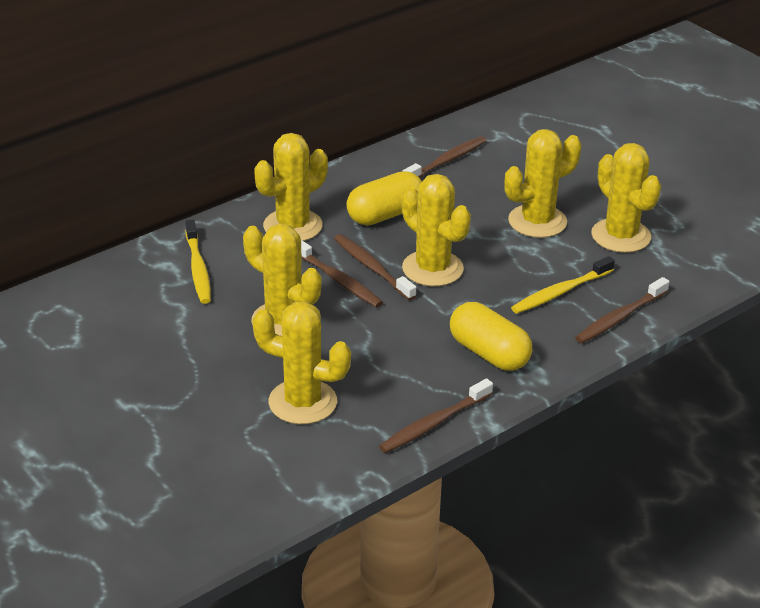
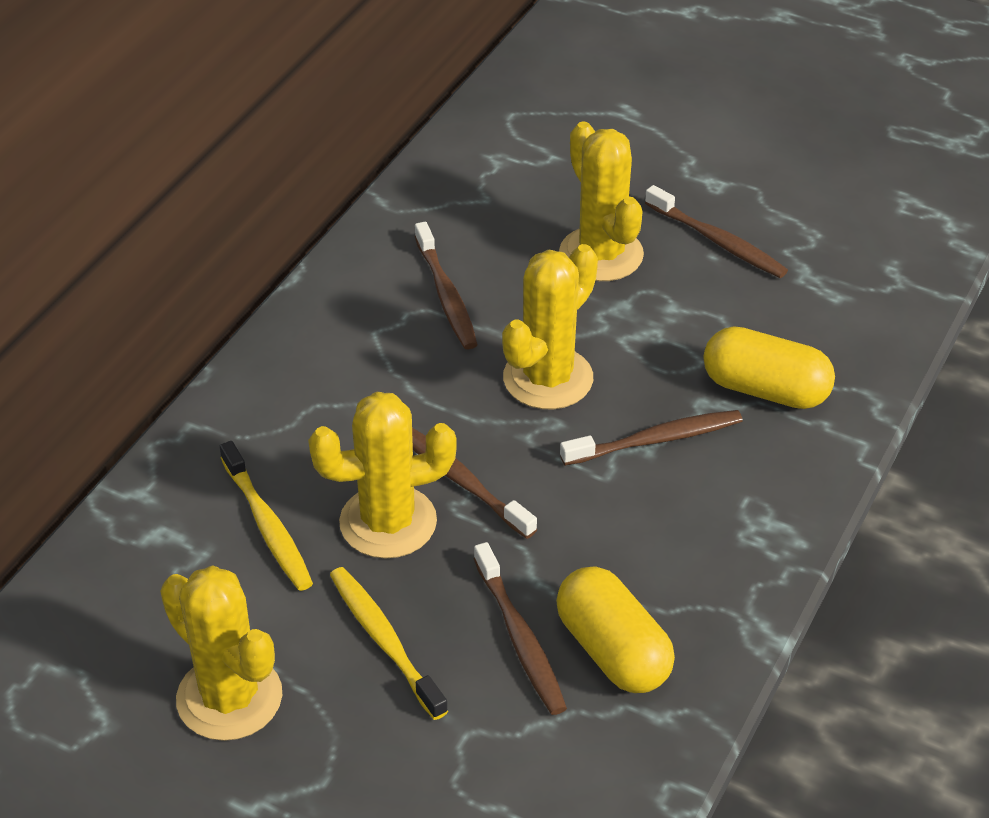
yellow cactus: 6 -> 4

